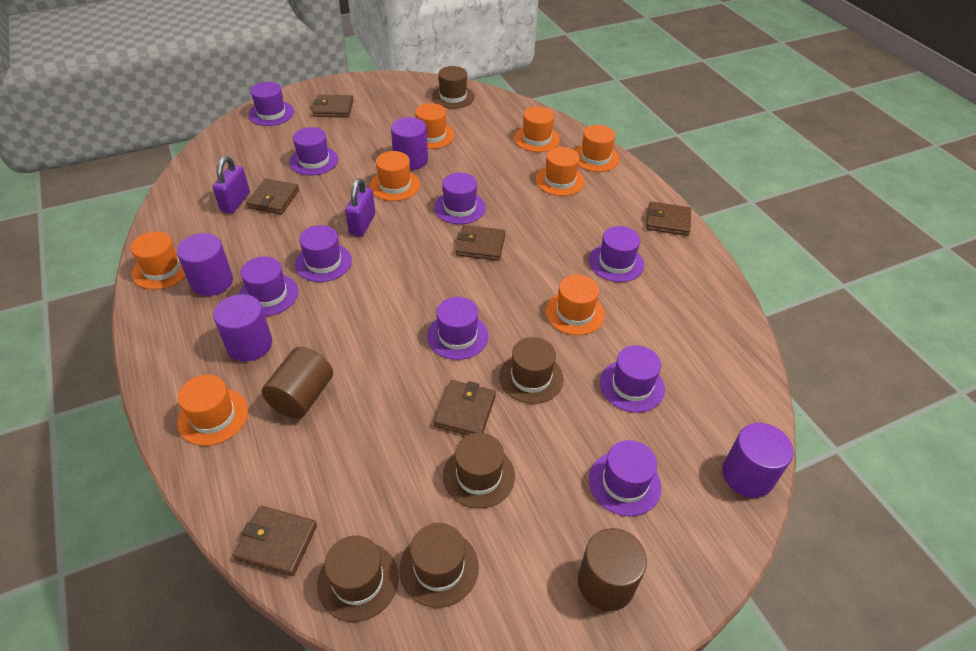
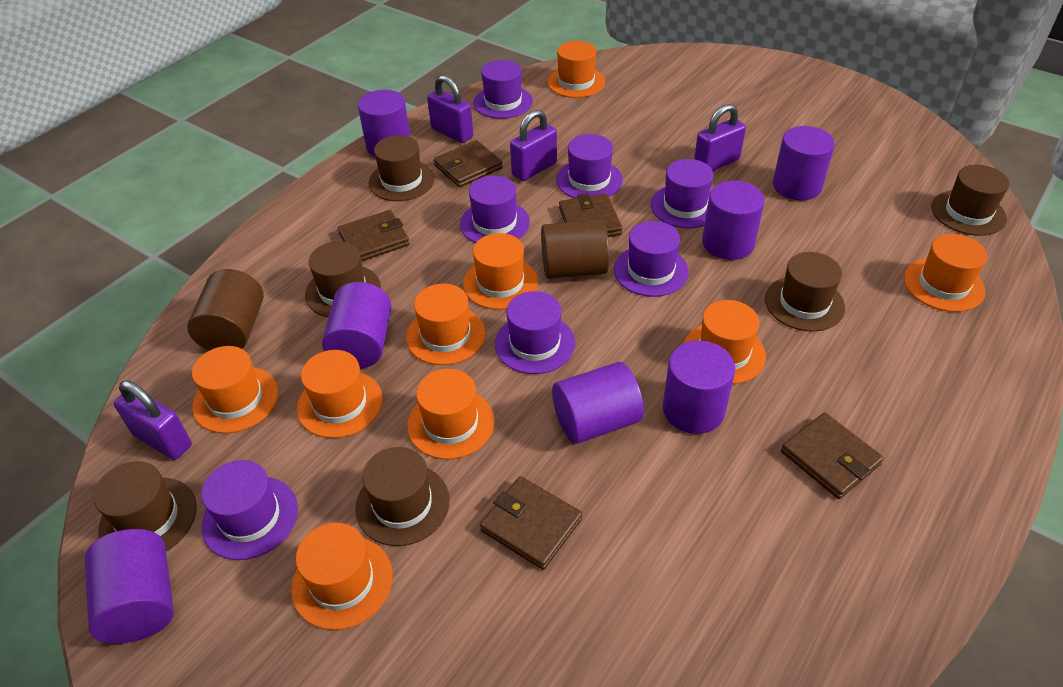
brown hat: 5 -> 6
brown wallet: 6 -> 5
orange hat: 8 -> 9
purple cylinder: 4 -> 7
purple hat: 9 -> 7
purple padlock: 2 -> 4

